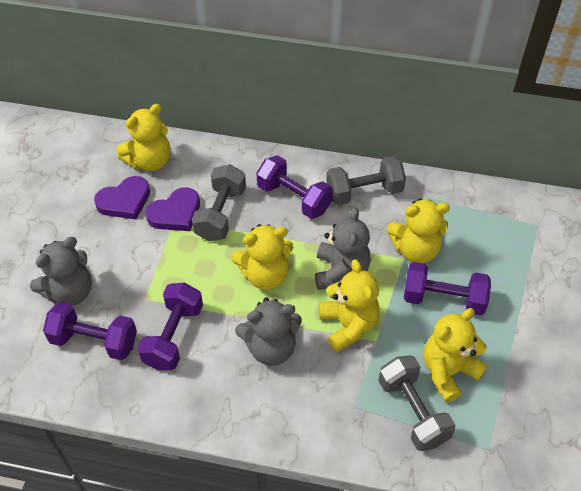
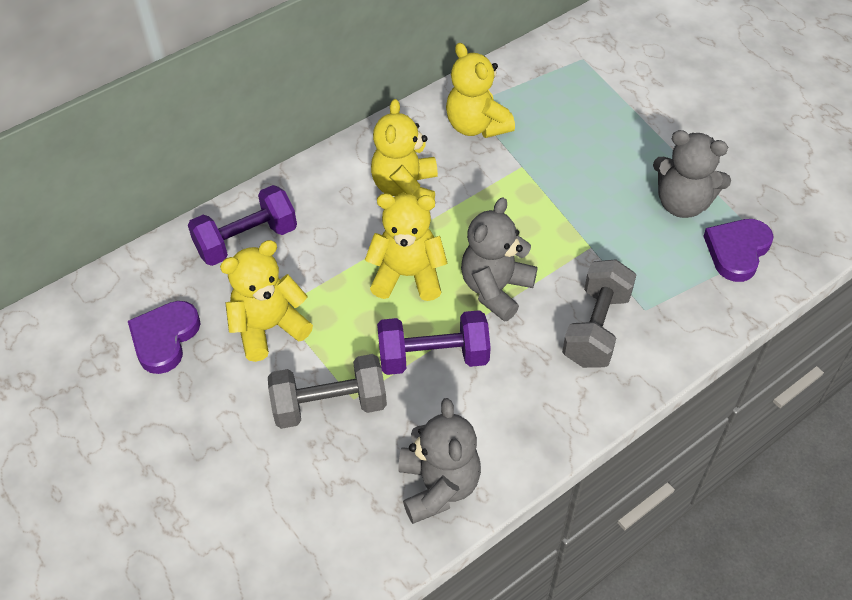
grey dumbbell: 3 -> 2
purple dumbbell: 4 -> 2
yellow teddy bear: 5 -> 4

